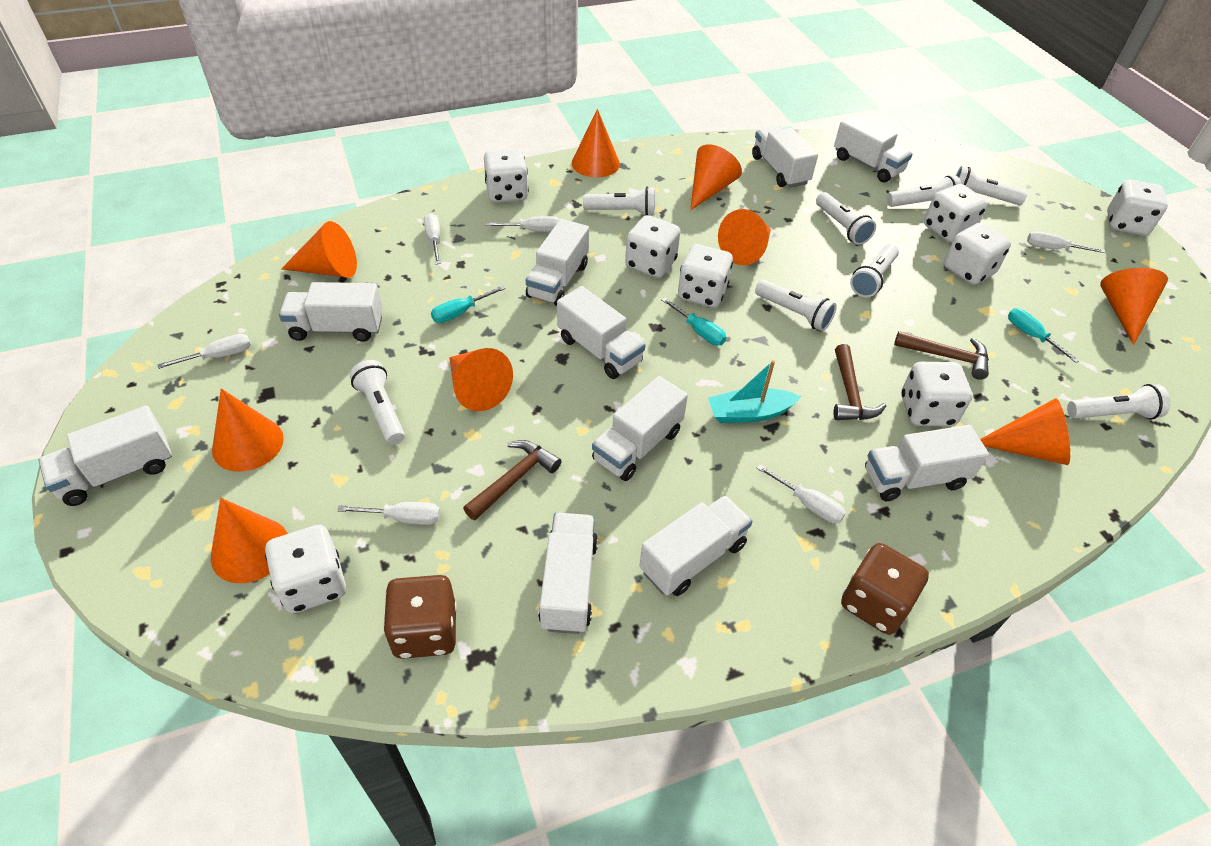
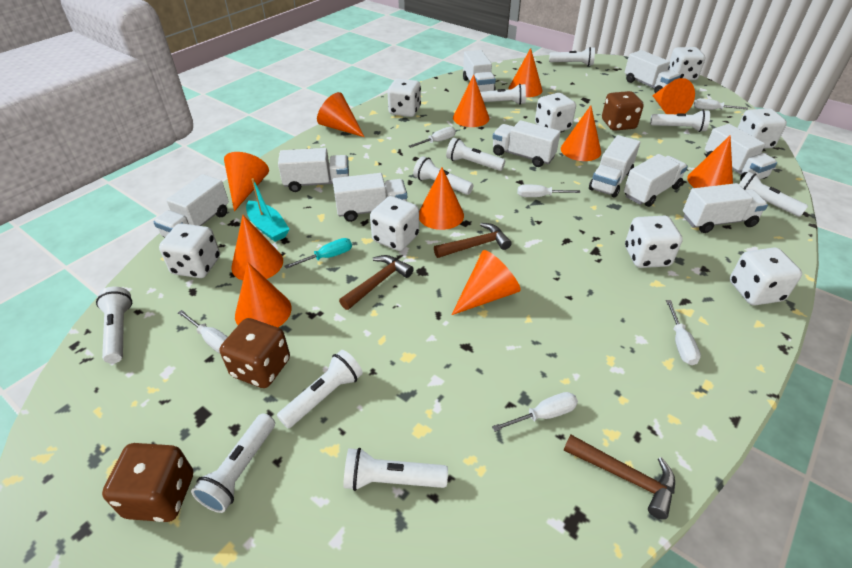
brown dice: 2 -> 3
orange cone: 9 -> 11
turquoise screwdriver: 3 -> 1
white flashlight: 8 -> 10

